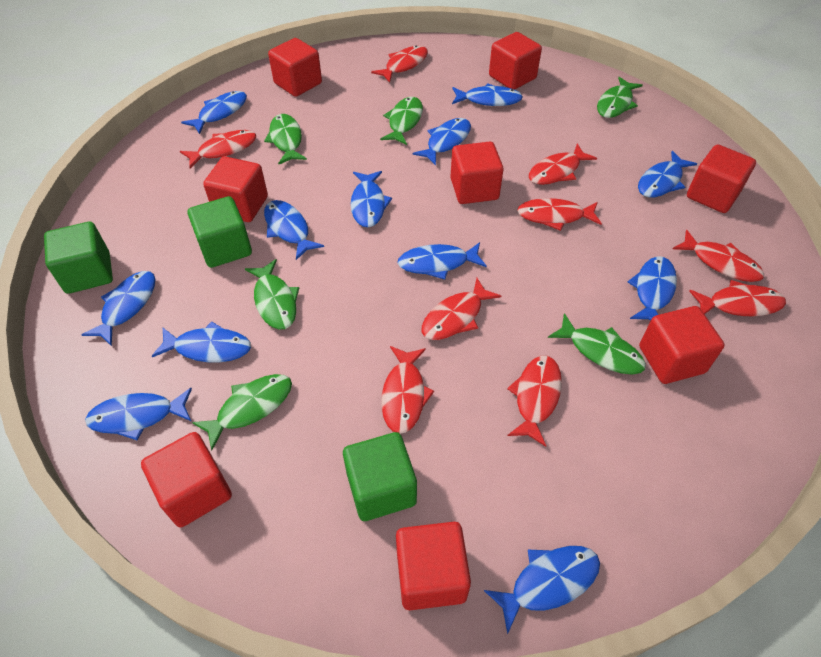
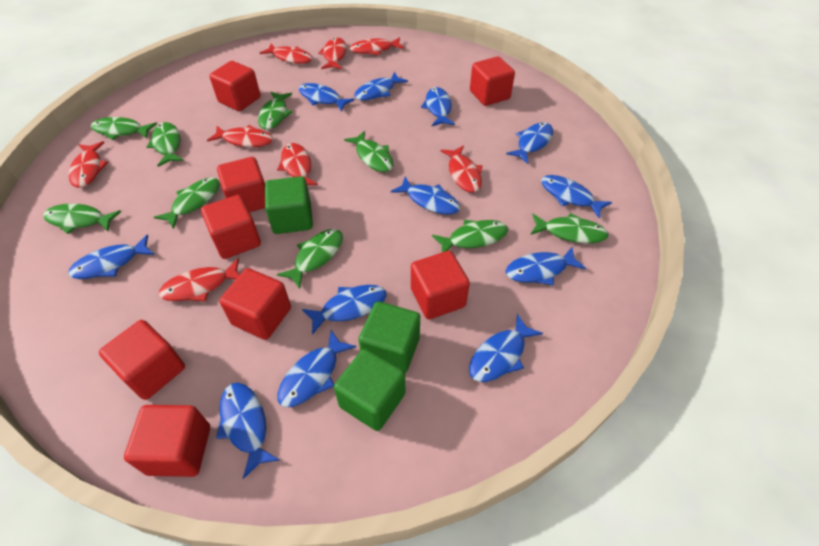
green fish: 6 -> 9
red fish: 9 -> 8

